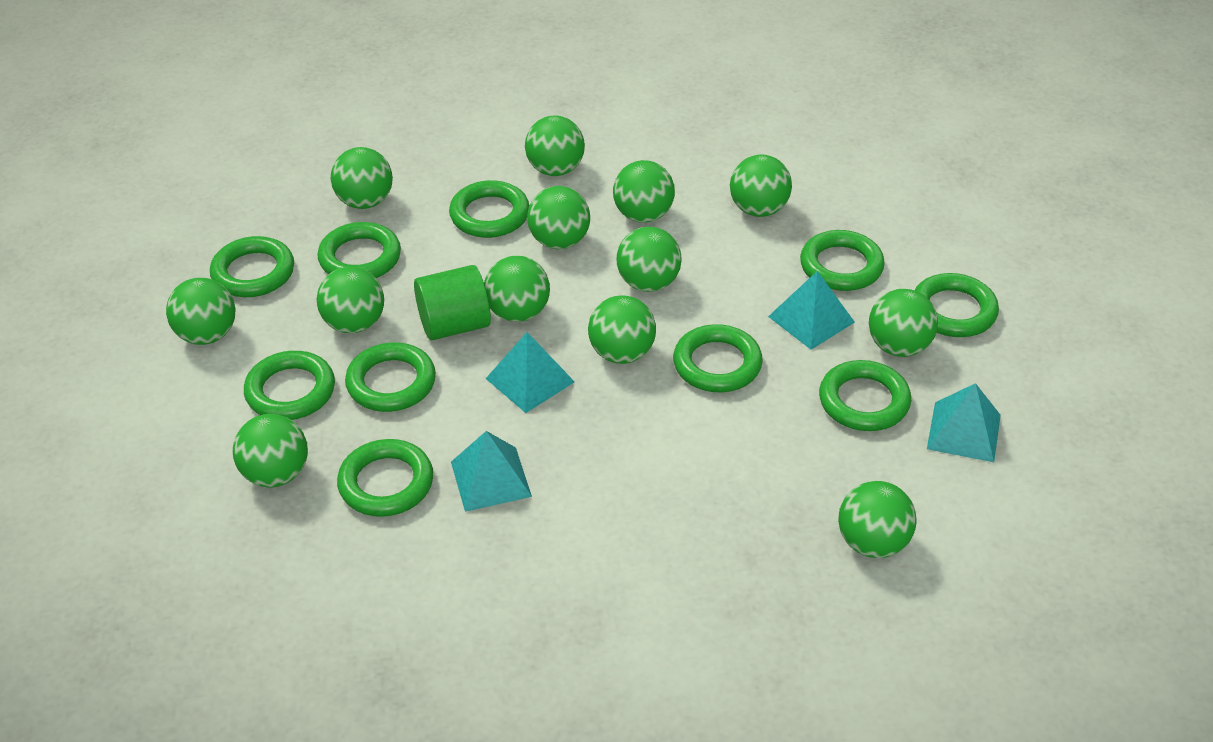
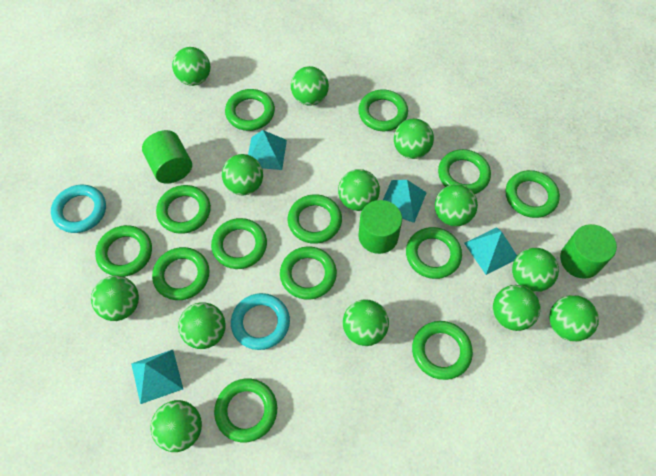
green cylinder: 1 -> 3
green ring: 10 -> 13
turquoise ring: 0 -> 2

